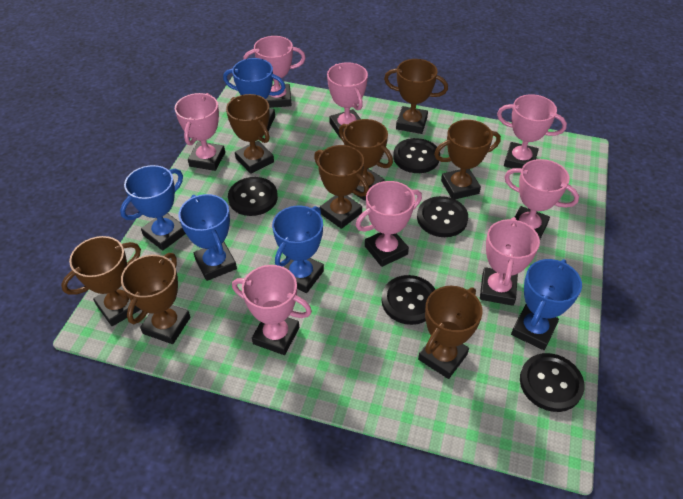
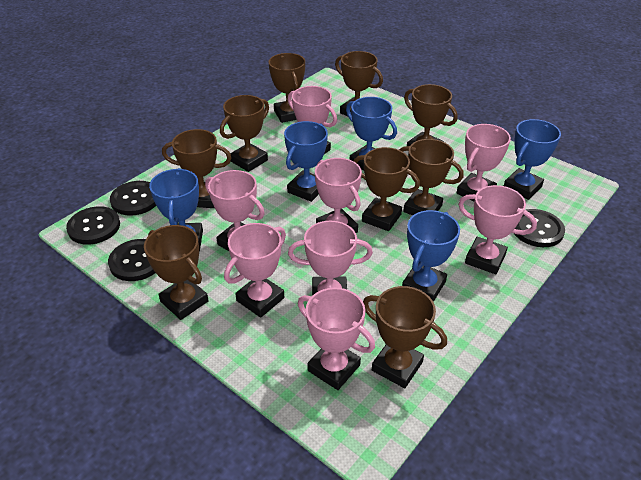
black button: 5 -> 4
brown trophy: 8 -> 9

